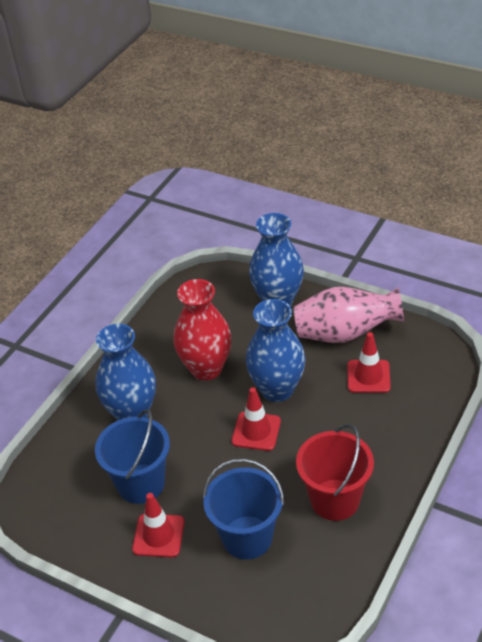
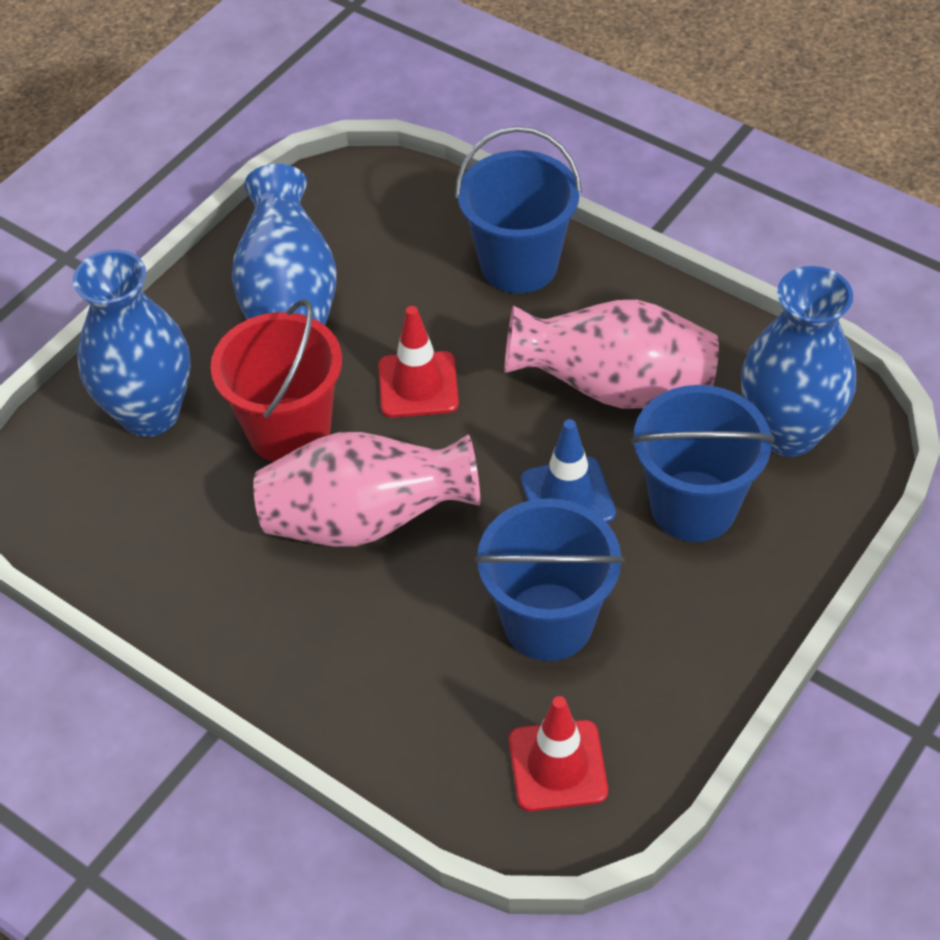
blue bucket: 2 -> 3
blue traffic cone: 0 -> 1
pink vase: 1 -> 2
red traffic cone: 3 -> 2
red vase: 1 -> 0

